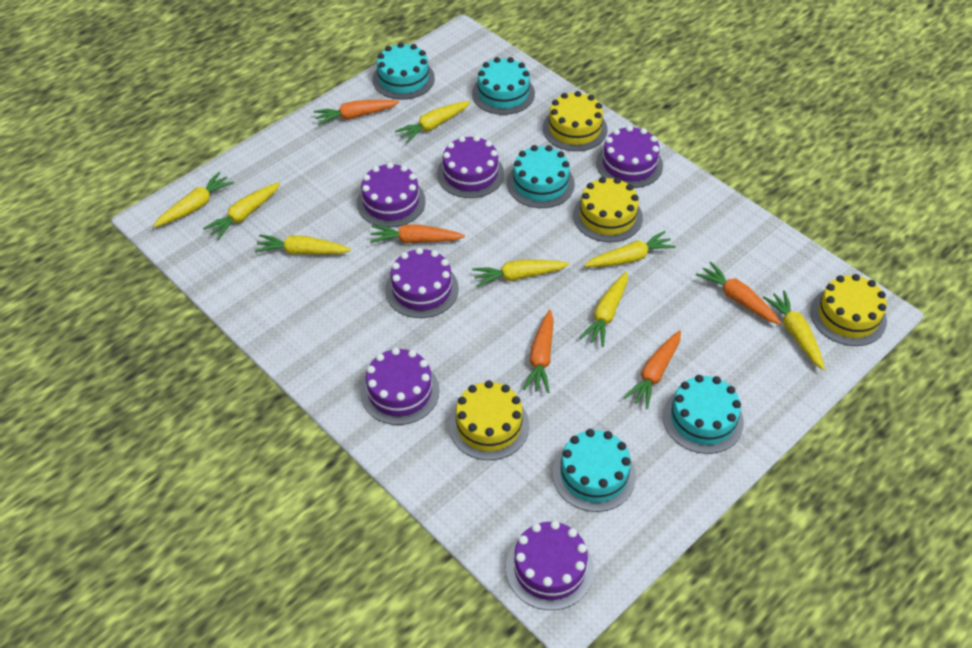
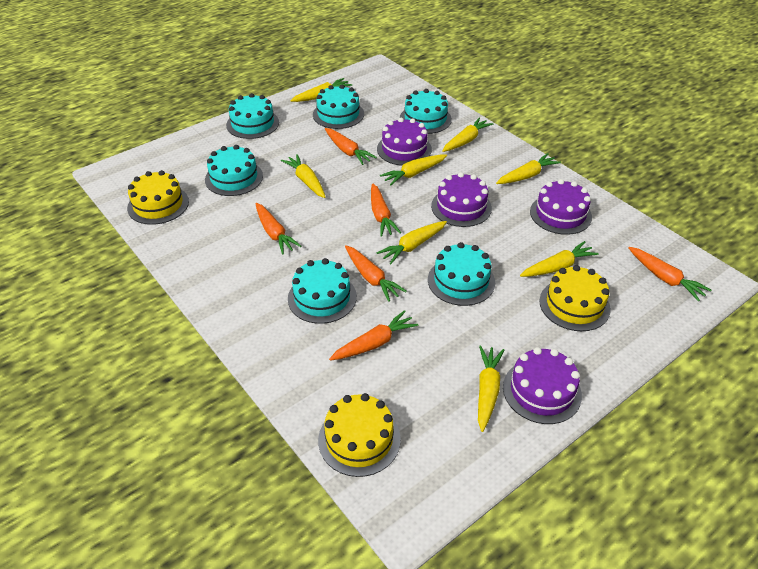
orange carrot: 5 -> 6
purple cake: 6 -> 4
turquoise cake: 5 -> 6
yellow cake: 4 -> 3

